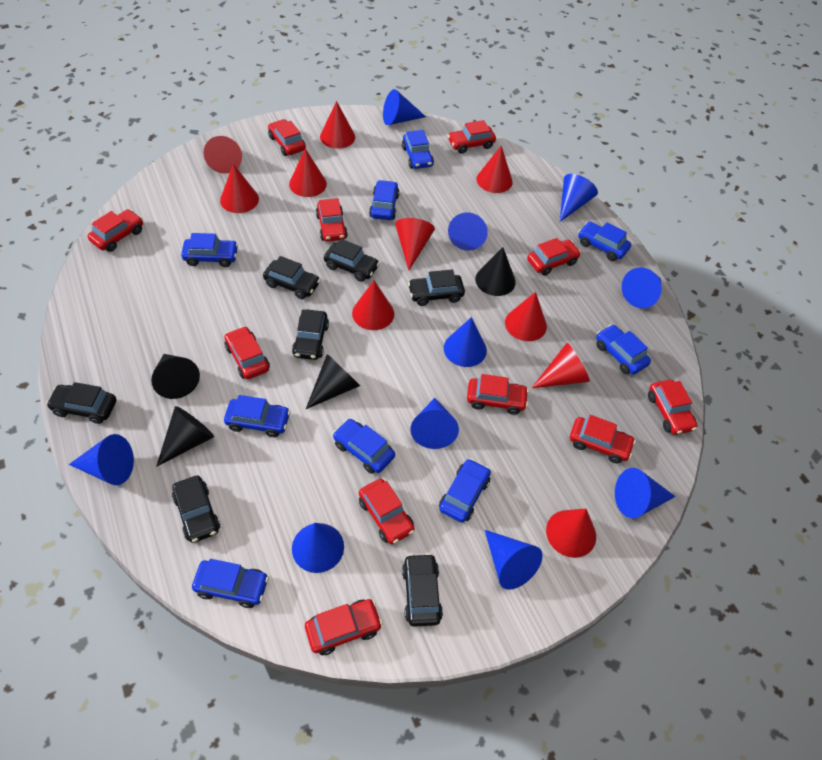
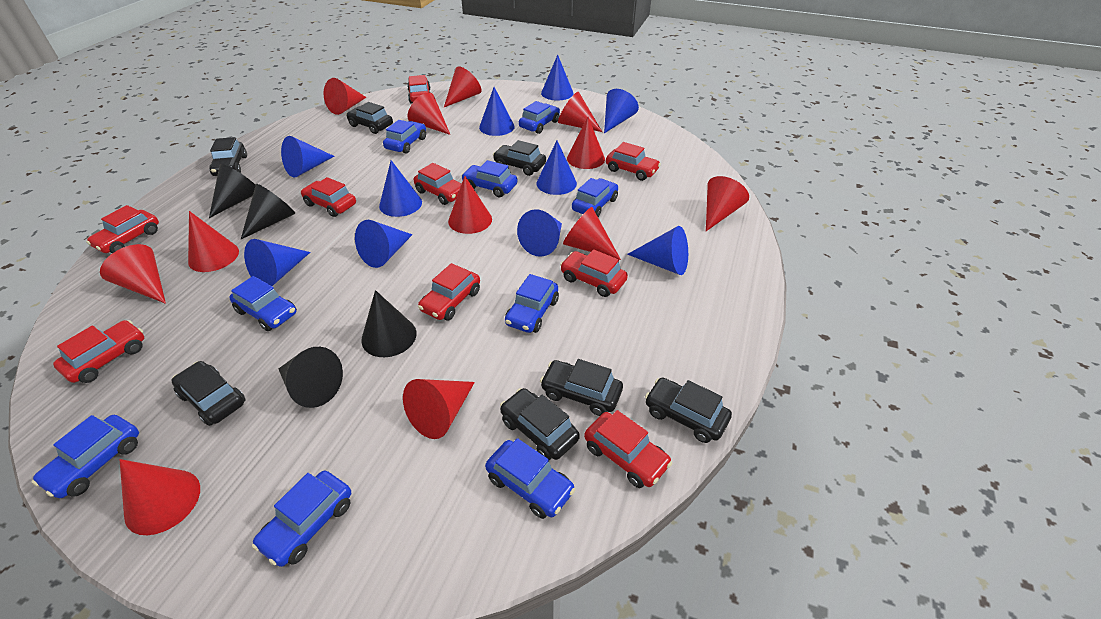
red car: 11 -> 9
red cone: 10 -> 12

